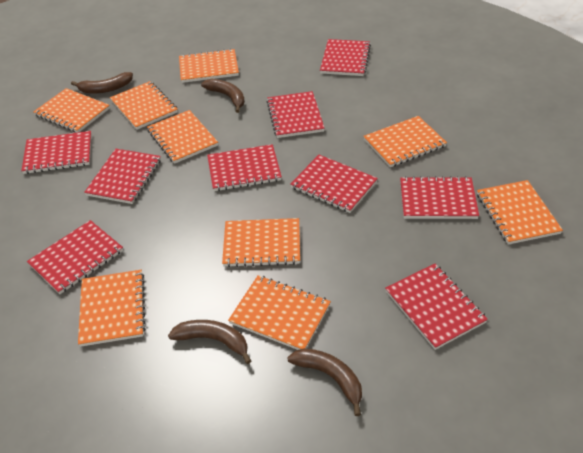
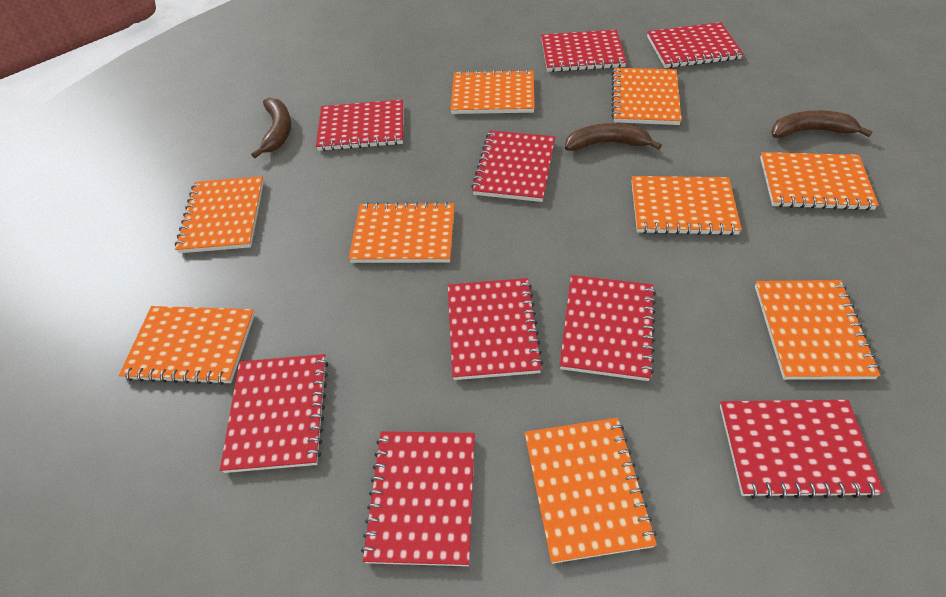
brown banana: 4 -> 3

